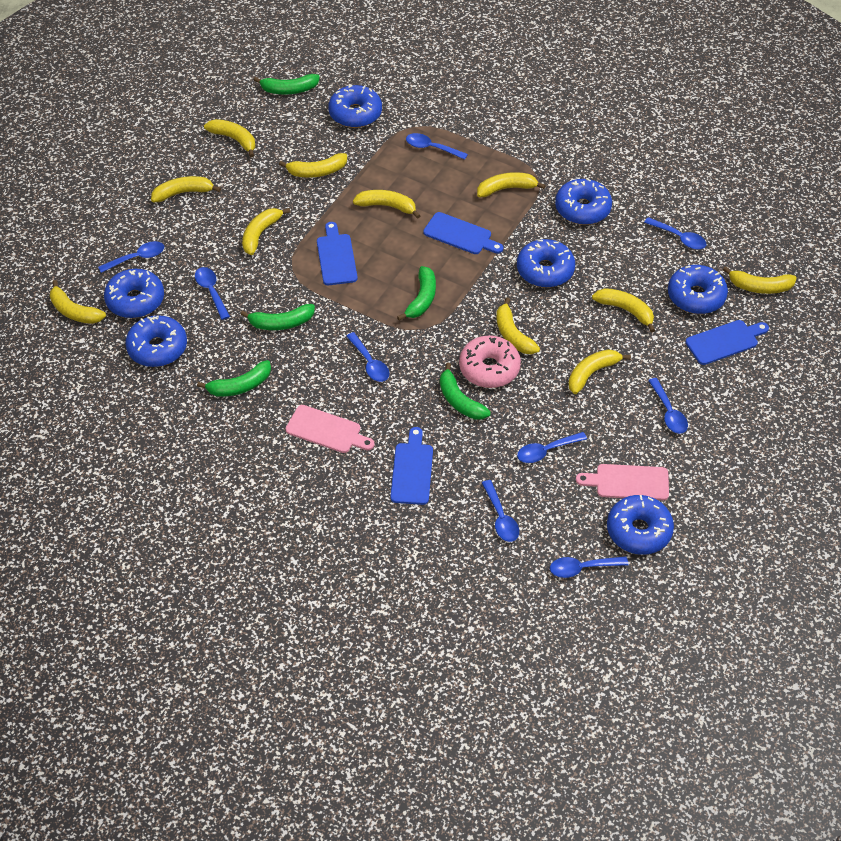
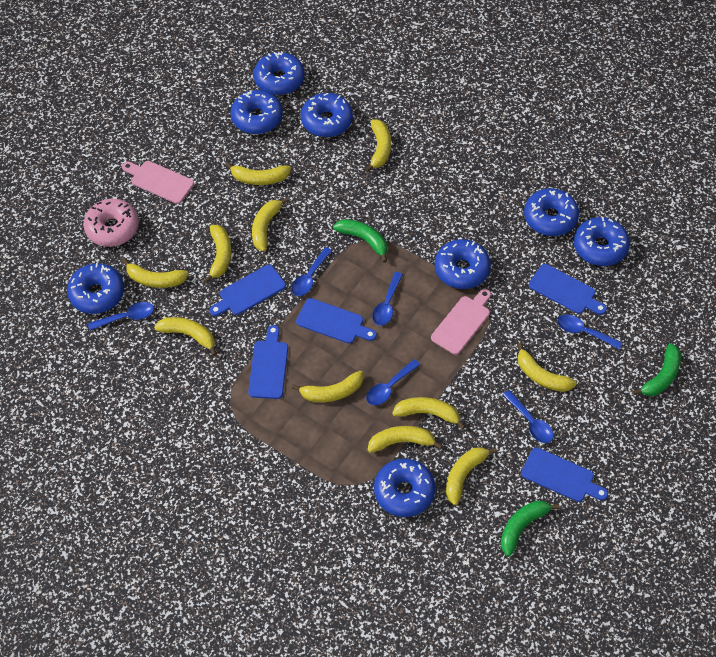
blue cutting board: 4 -> 5
blue donut: 7 -> 8
blue spoon: 9 -> 6
green banana: 5 -> 3

